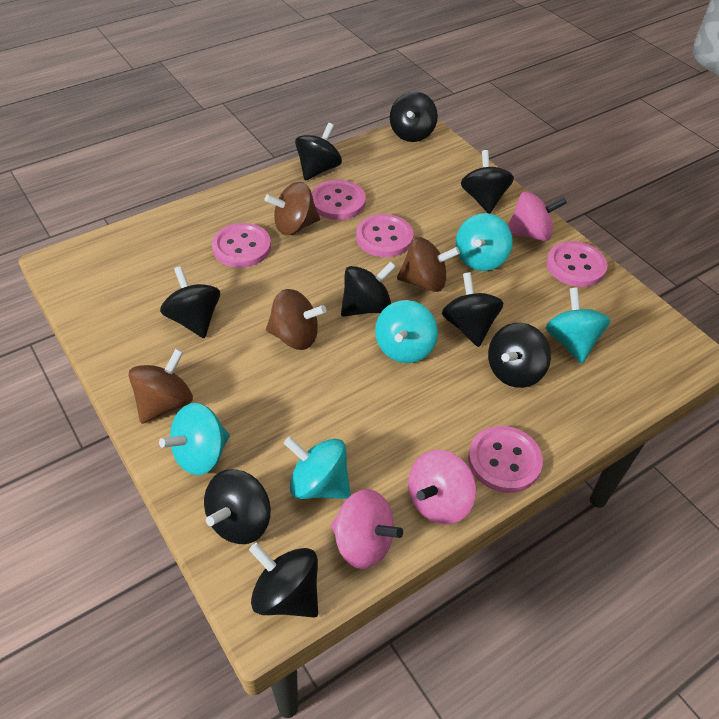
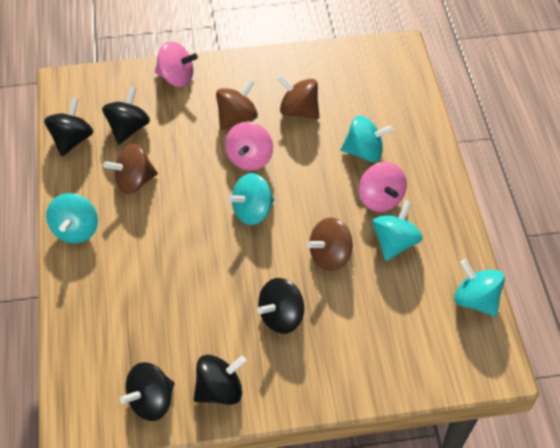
black spinning top: 9 -> 5
pink button: 5 -> 0

